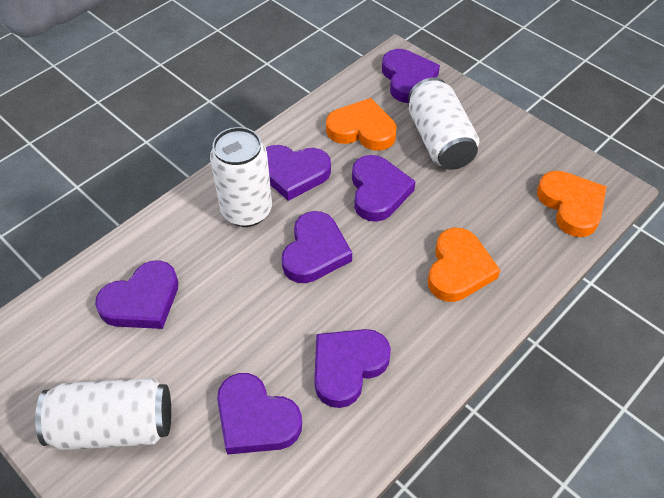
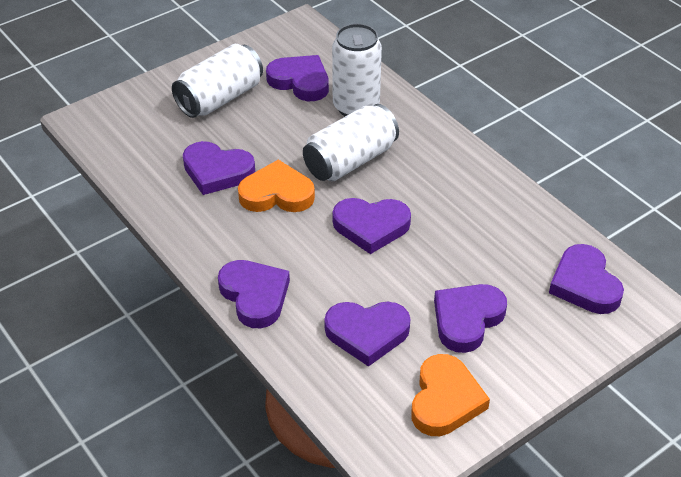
orange heart: 3 -> 2

